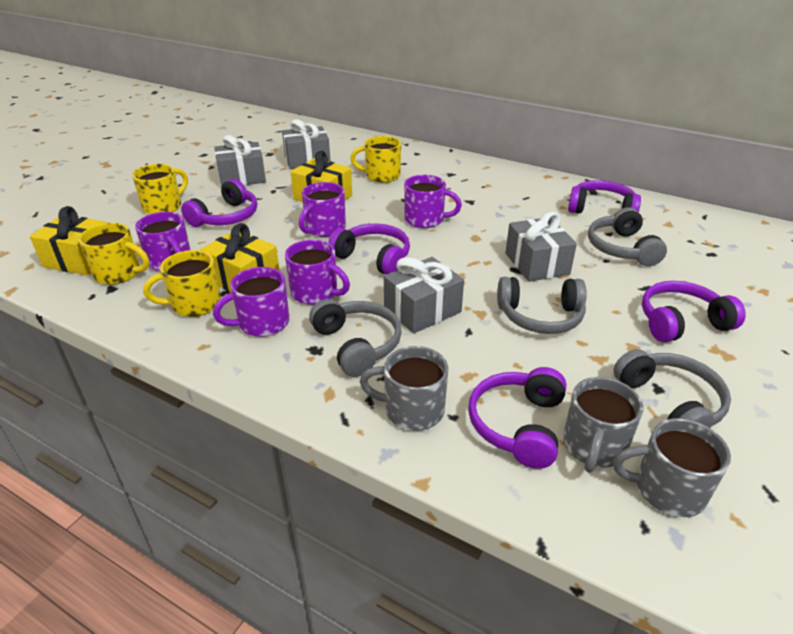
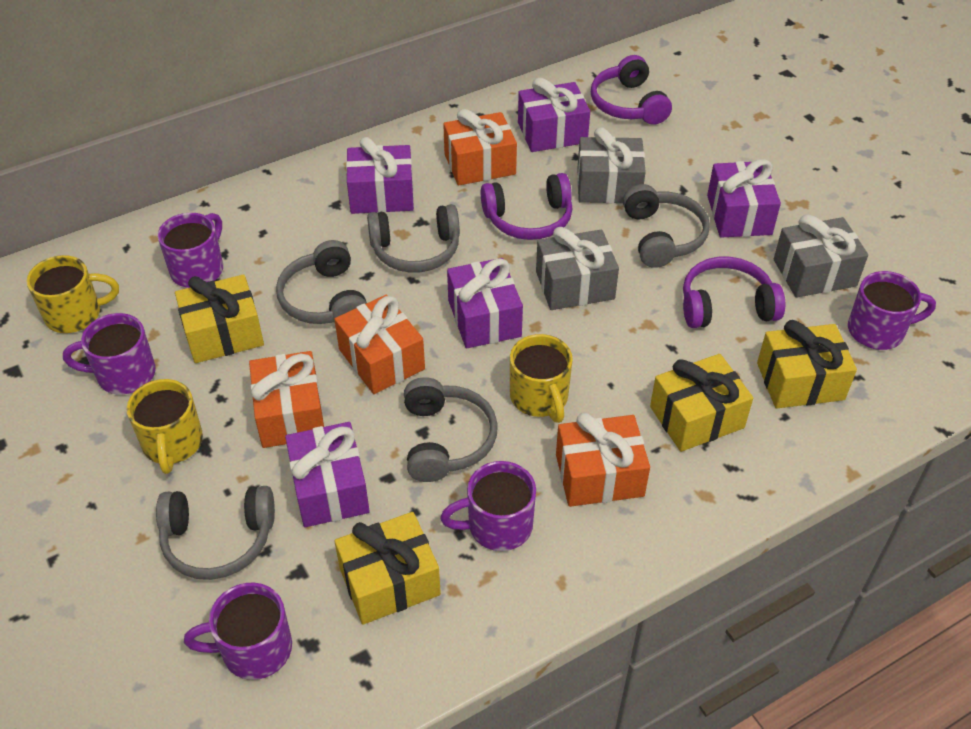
grey gift: 4 -> 3
grey headphones: 4 -> 5
grey mug: 3 -> 0
orange gift: 0 -> 4
purple gift: 0 -> 5
purple headphones: 5 -> 3
yellow gift: 3 -> 4
yellow mug: 4 -> 3

